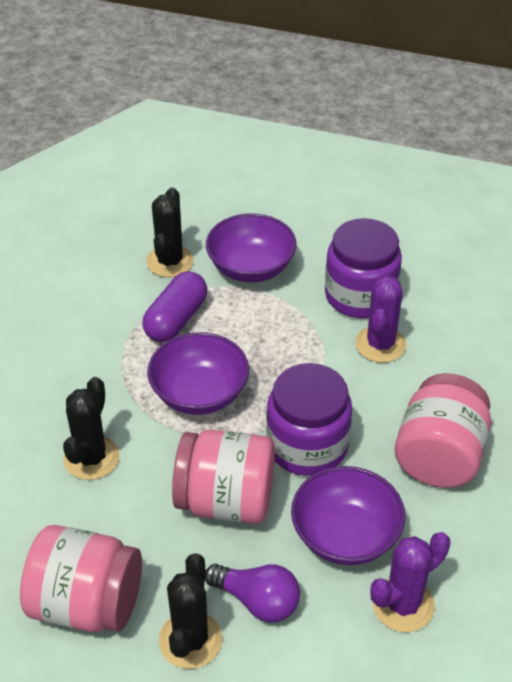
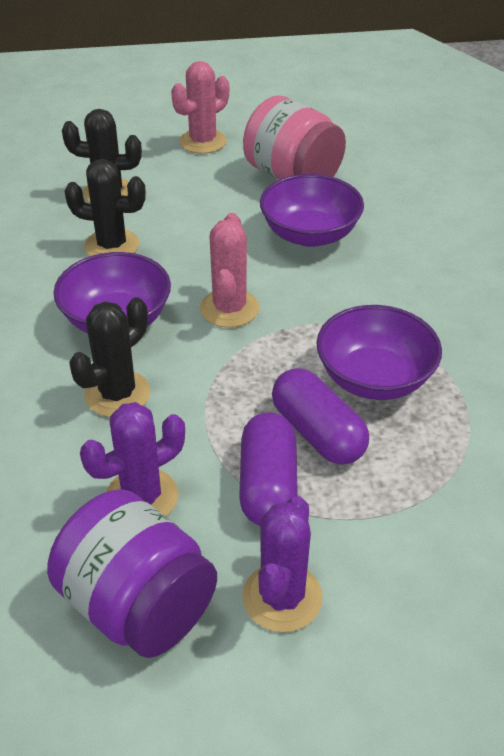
pink cactus: 0 -> 2
pink jar: 3 -> 1
purple capsule: 1 -> 2
purple jar: 2 -> 1
purple light bulb: 1 -> 0

